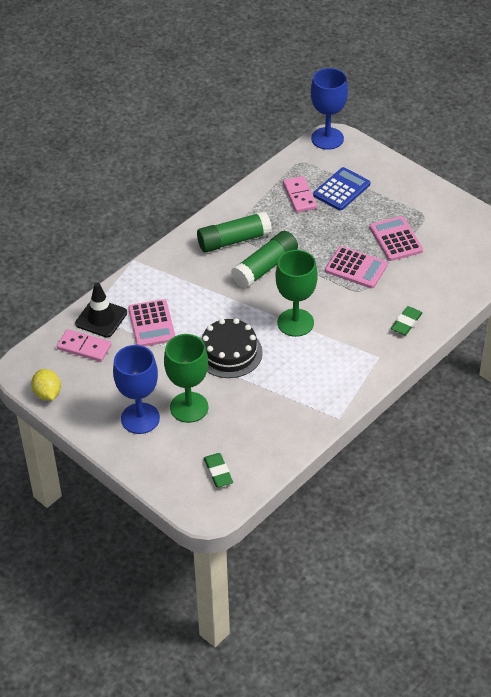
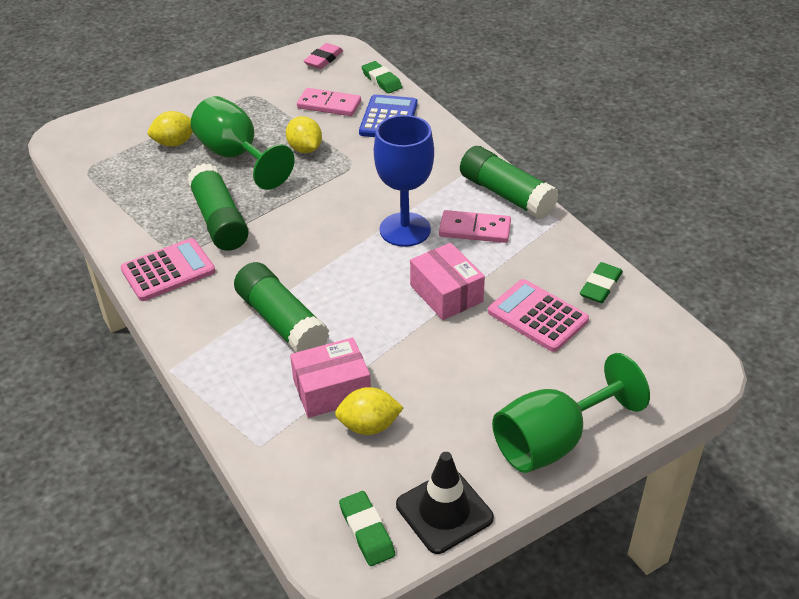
black cake: 1 -> 0
blue goblet: 2 -> 1
green eraser: 2 -> 3
green glue stick: 2 -> 3
pink box: 0 -> 2
pink calculator: 3 -> 2
pink eraser: 0 -> 1
yellow lemon: 1 -> 3

